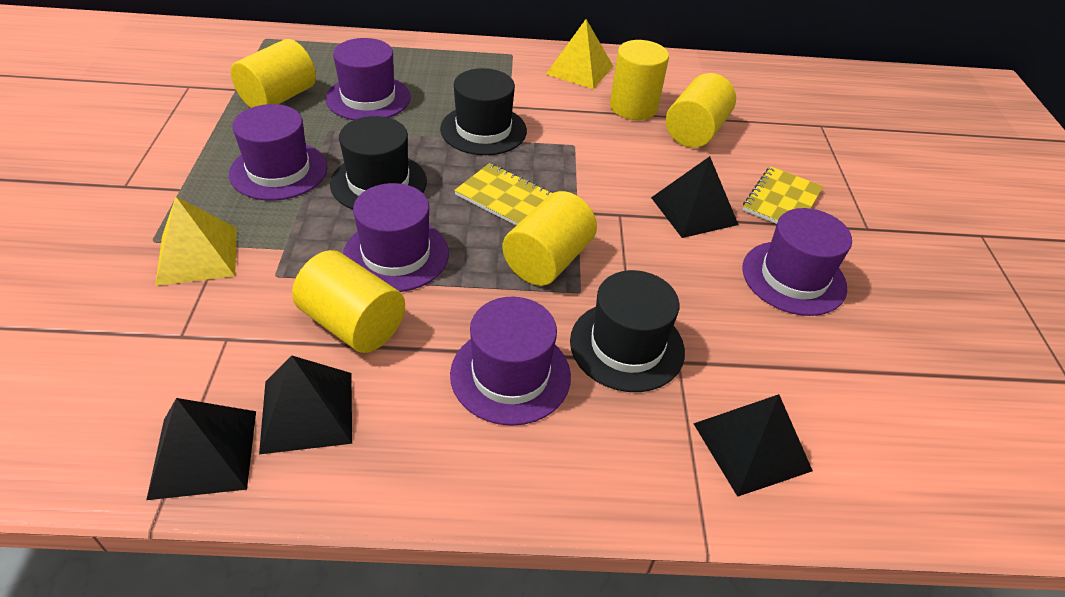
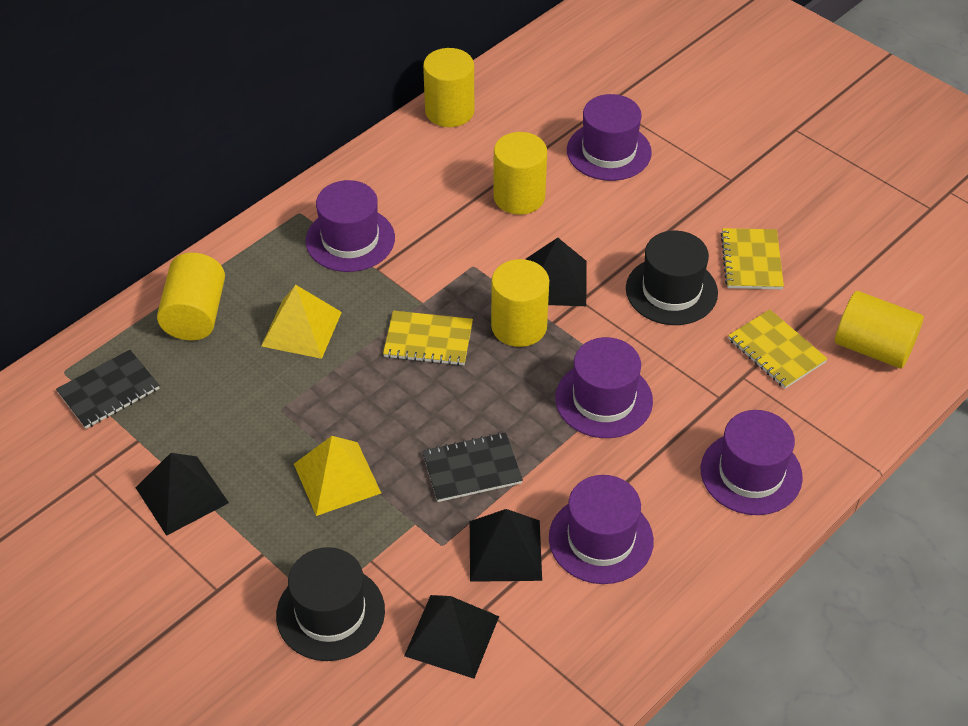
black hat: 3 -> 2
black notebook: 0 -> 2
yellow notebook: 2 -> 3

